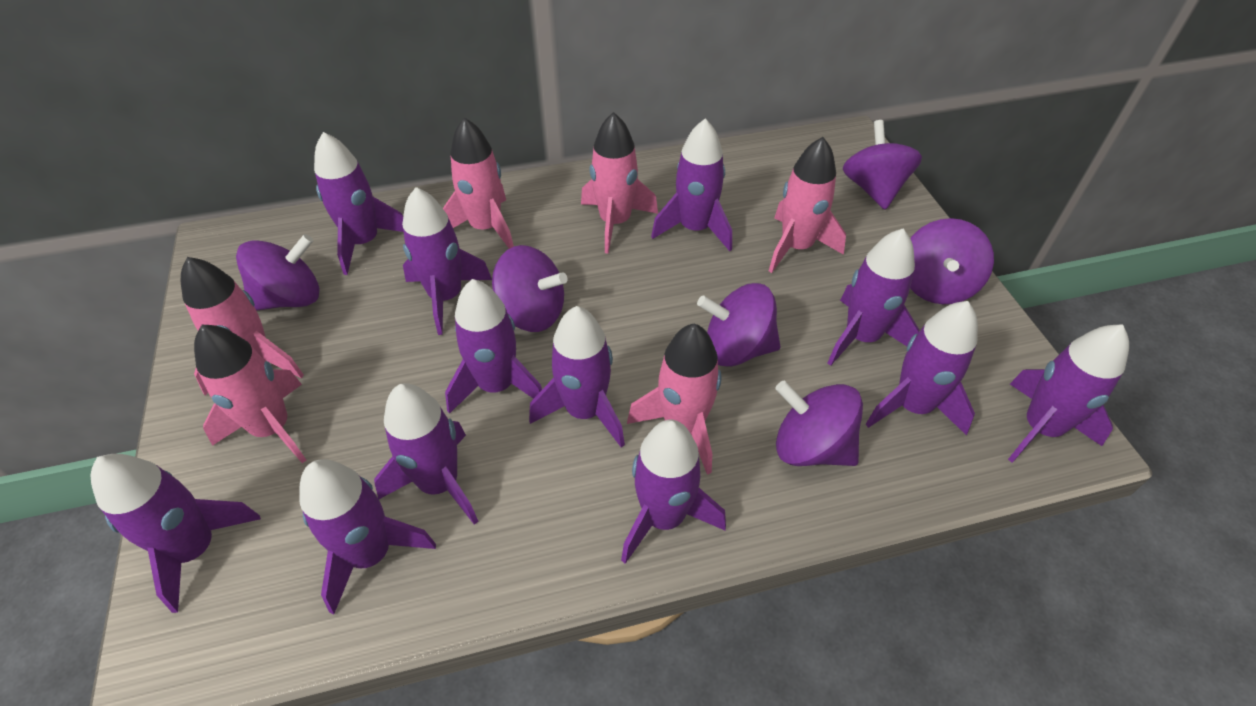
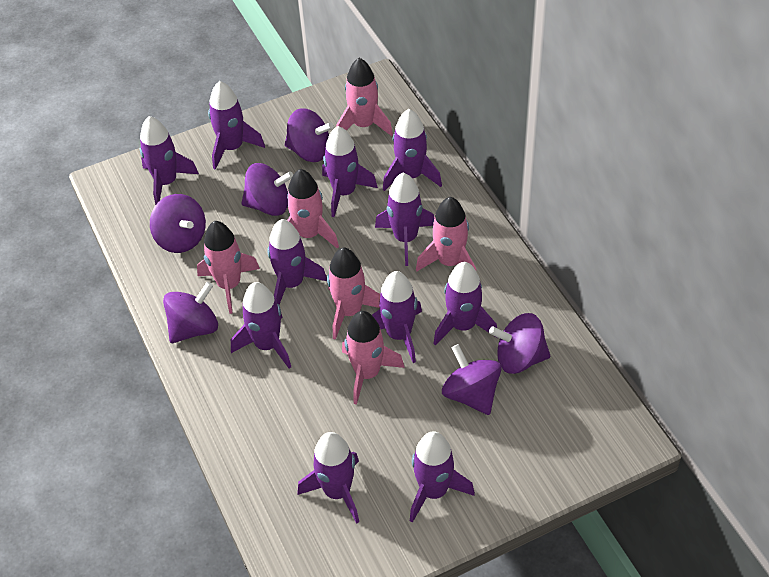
purple rocket: 12 -> 11

